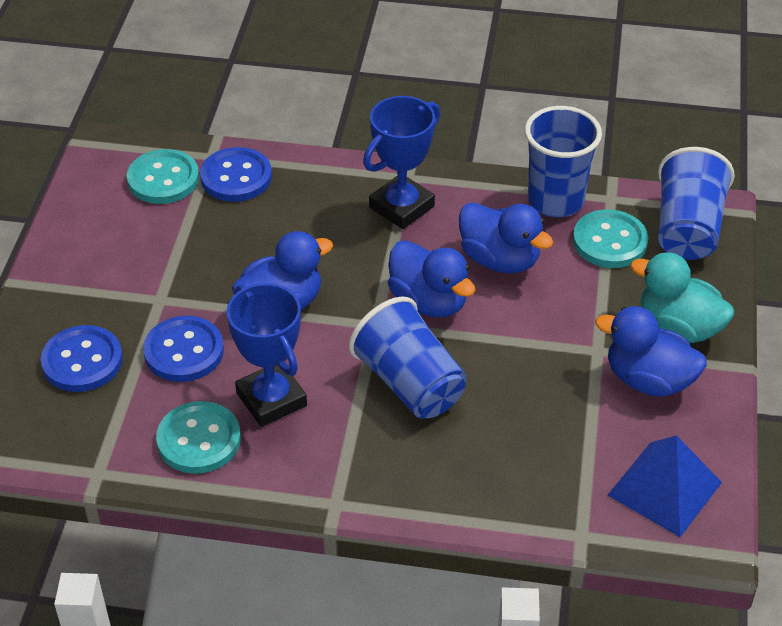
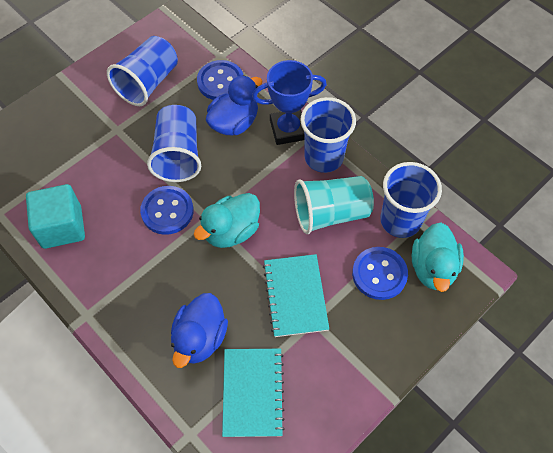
blue cup: 3 -> 4
blue duck: 4 -> 2
blue pyramid: 1 -> 0
blue trophy: 2 -> 1
turquoise button: 3 -> 0
turquoise cube: 0 -> 1
turquoise cup: 0 -> 1
turquoise duck: 1 -> 2
turquoise notebook: 0 -> 2

